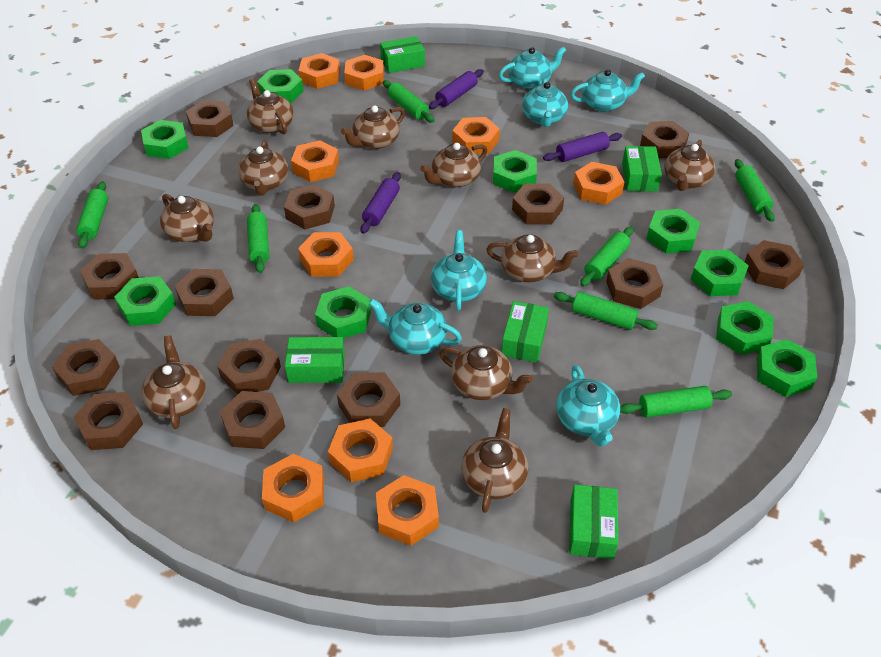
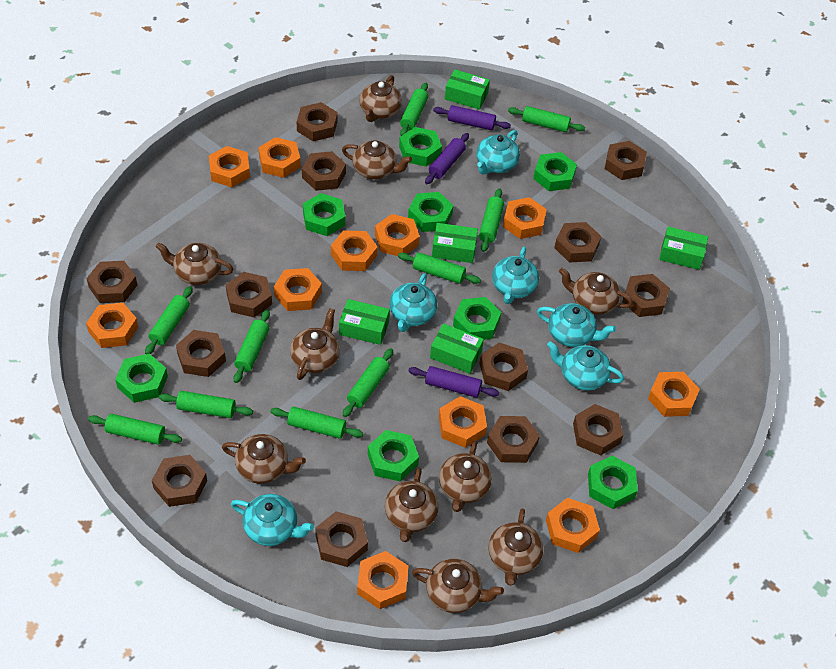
green nut: 9 -> 8
green rolling pin: 7 -> 10
orange nut: 9 -> 11

